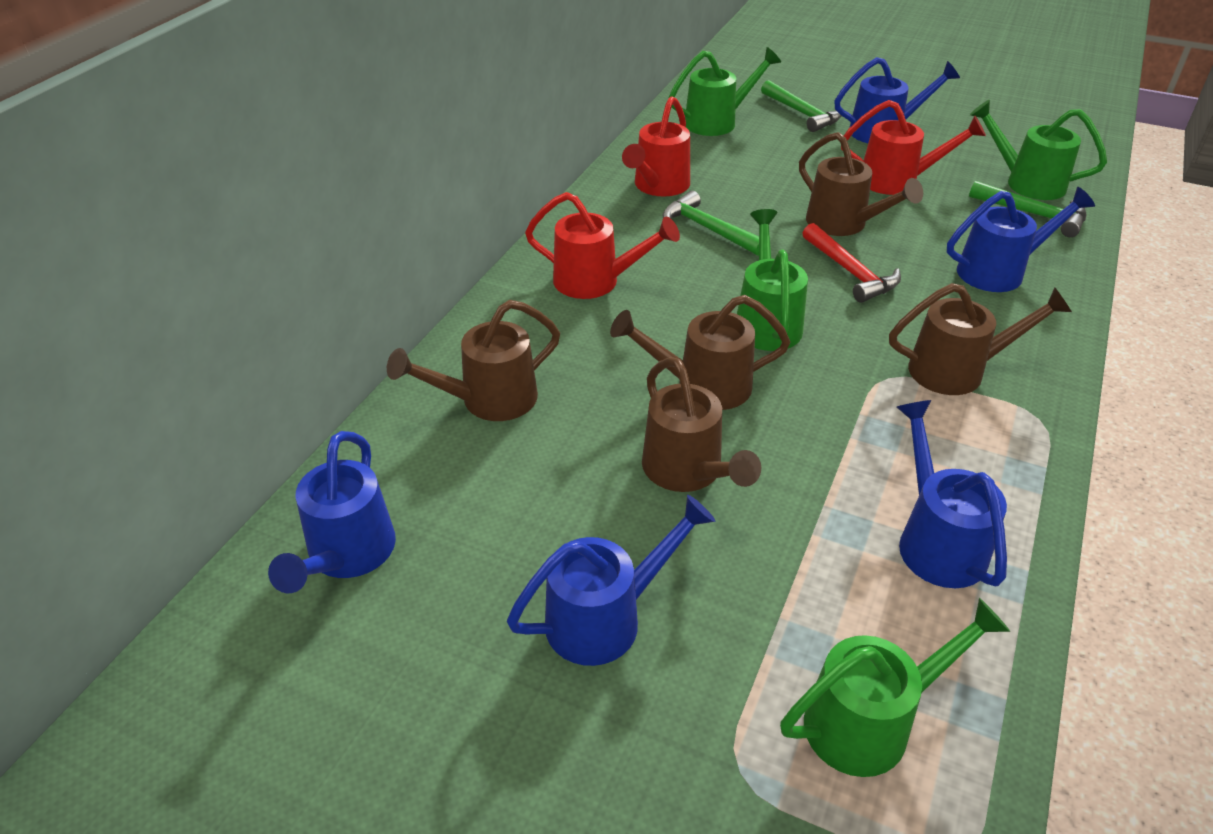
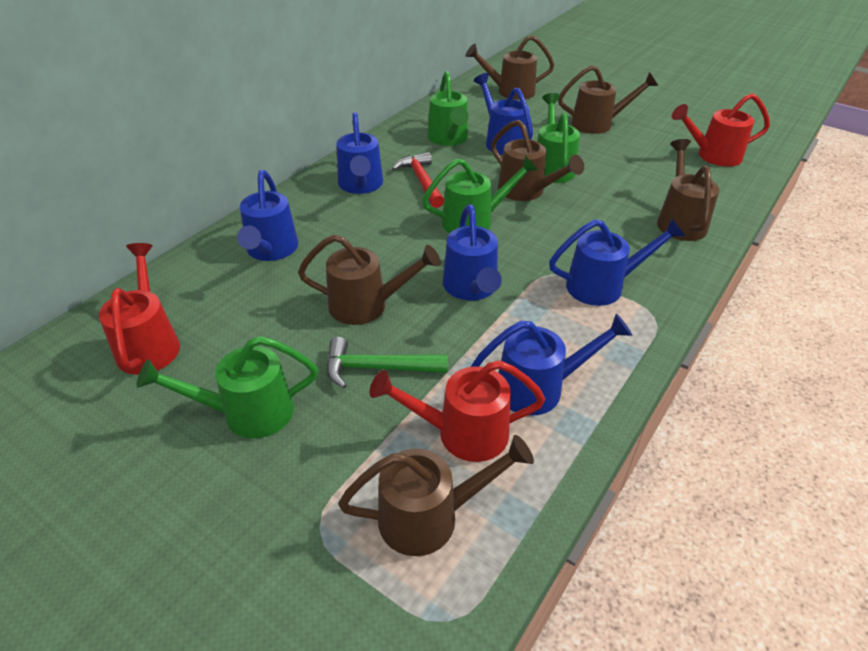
blue watering can: 5 -> 6
brown watering can: 5 -> 6
green hammer: 3 -> 1

